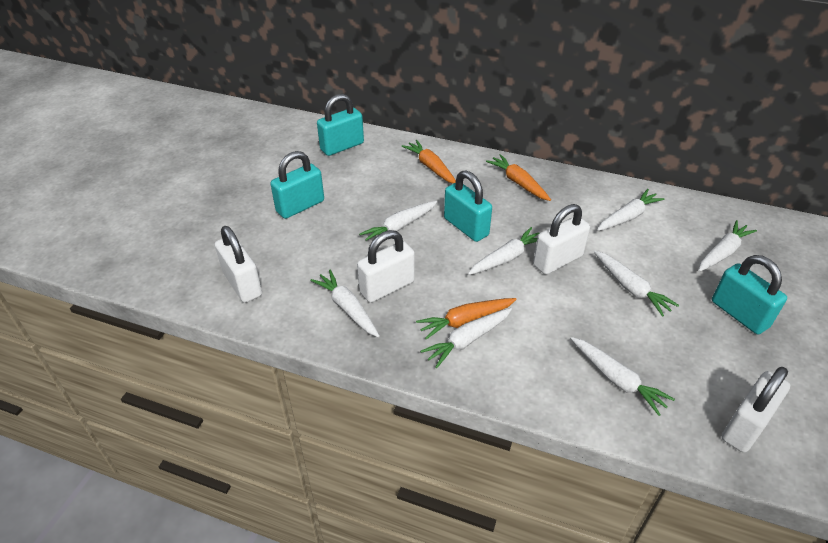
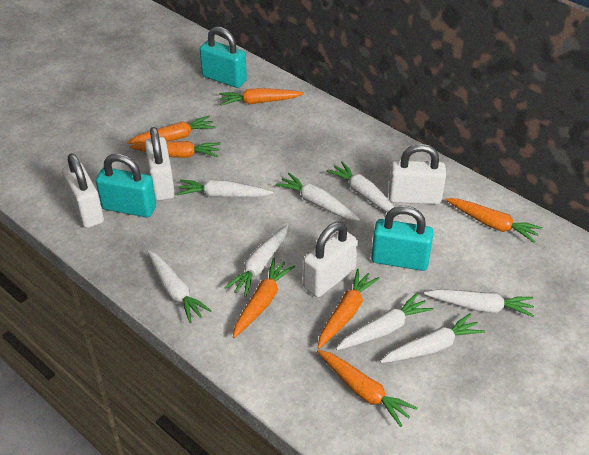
orange carrot: 3 -> 7
turquoise padlock: 4 -> 3

